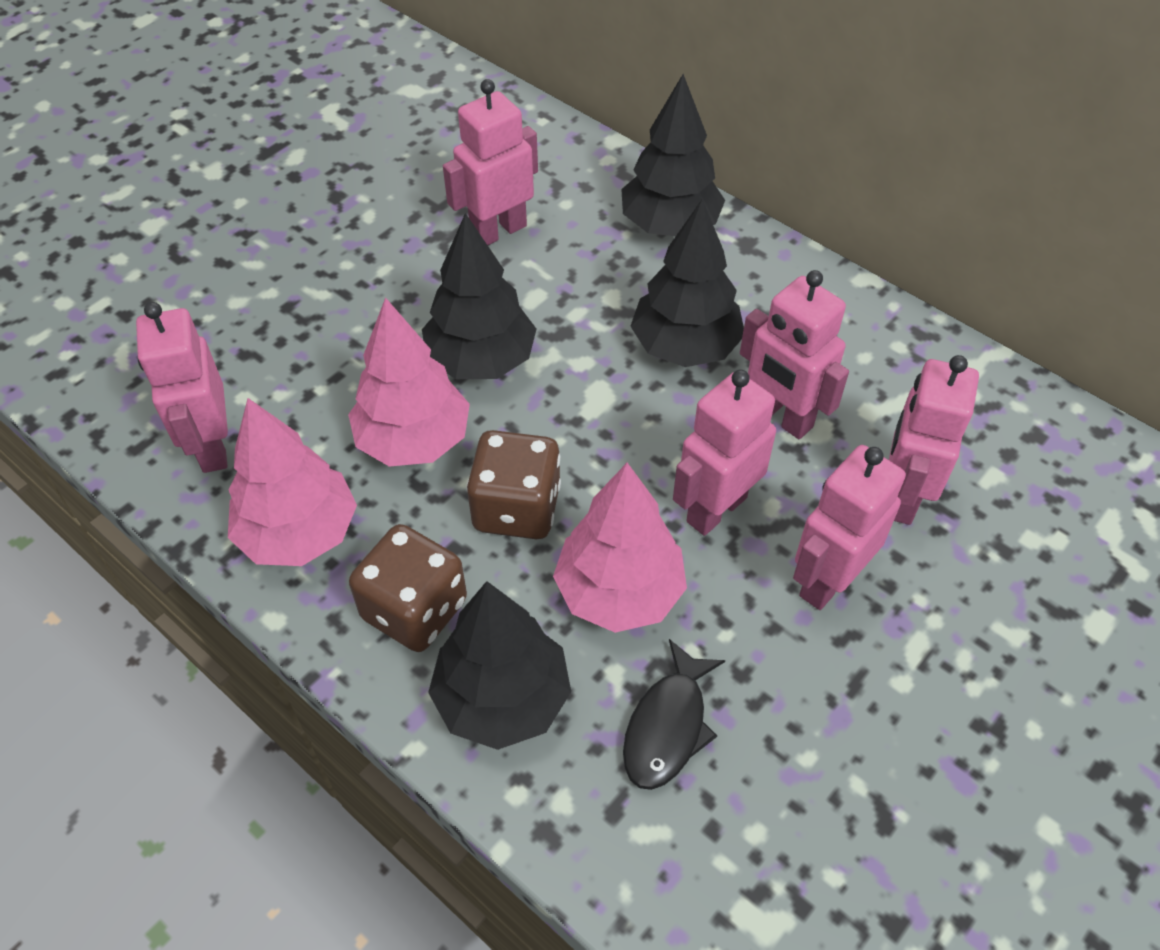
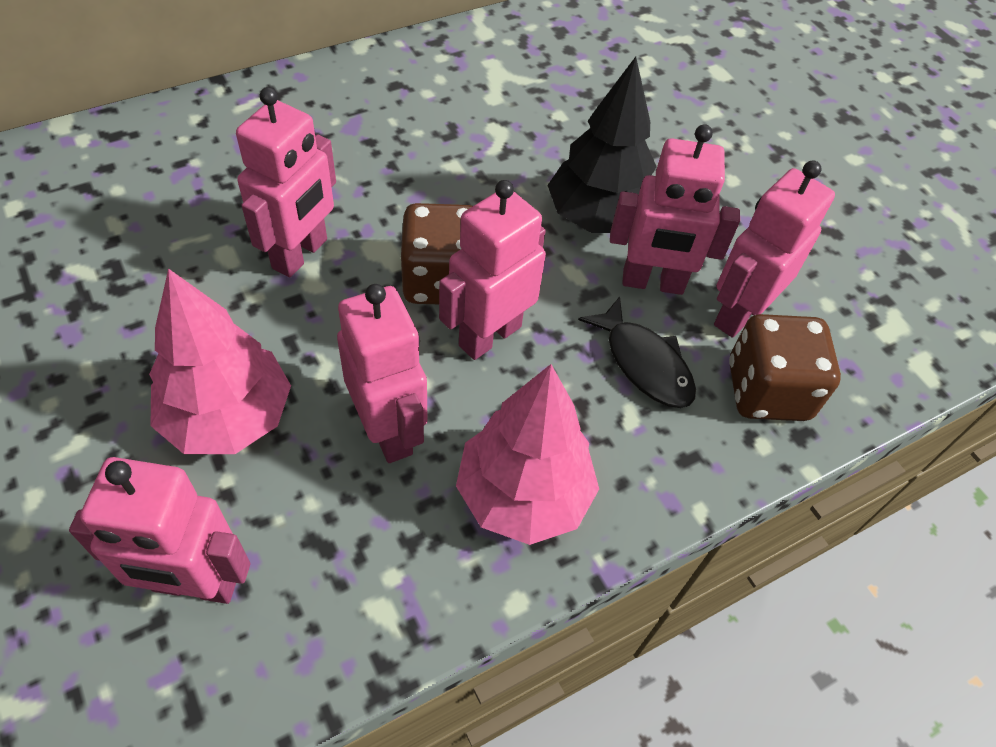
black tree: 4 -> 1
pink tree: 3 -> 2

